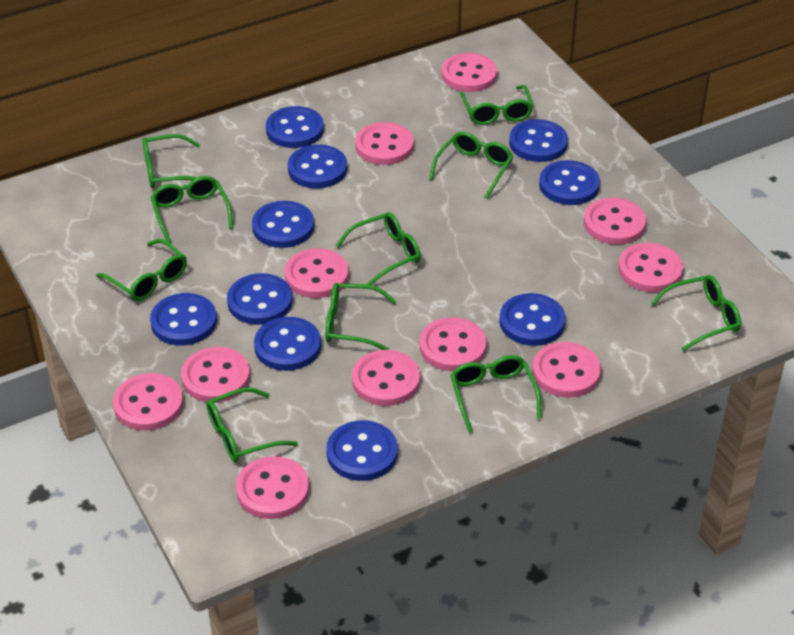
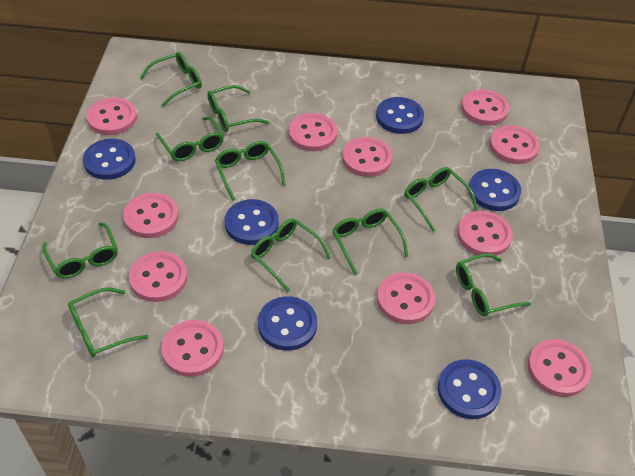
blue button: 10 -> 6

